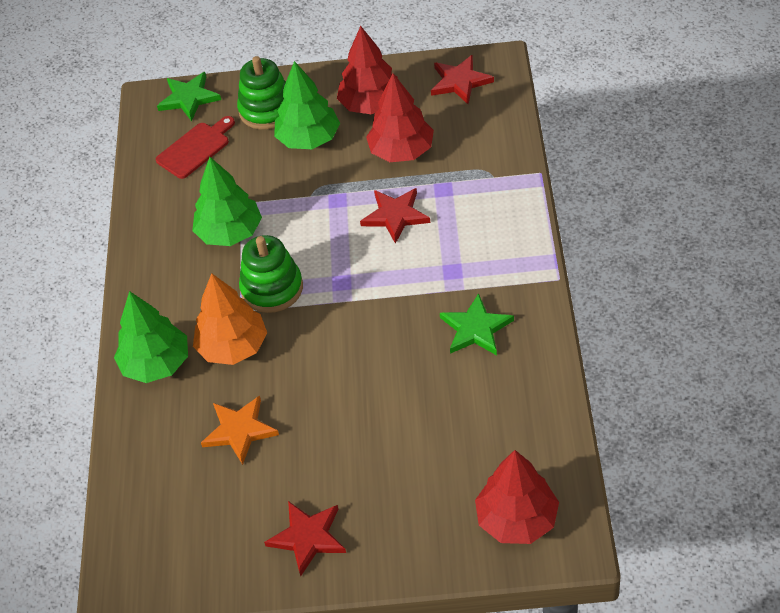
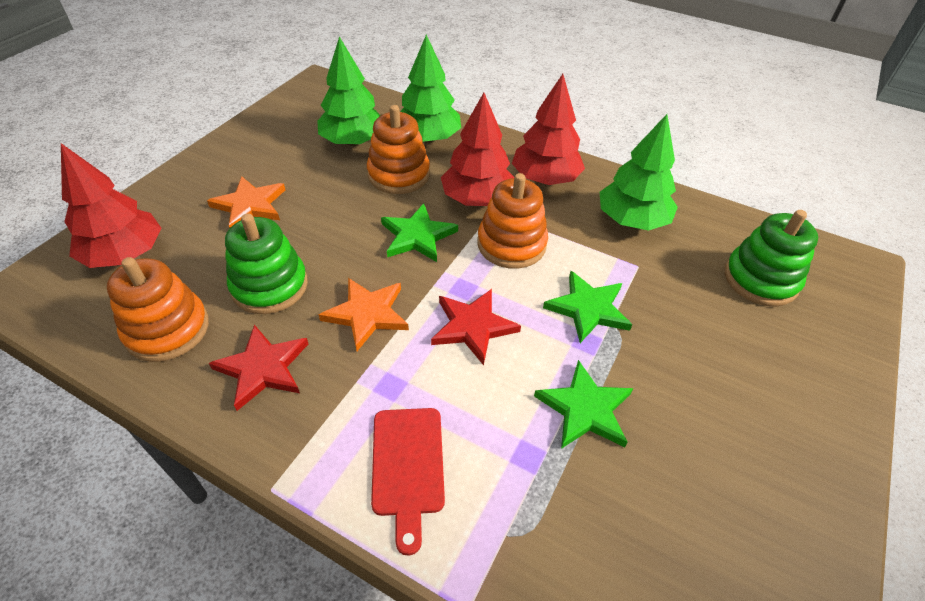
green star: 2 -> 3
orange stacking toy: 0 -> 3
orange star: 1 -> 2
orange tree: 1 -> 0
red star: 3 -> 2

